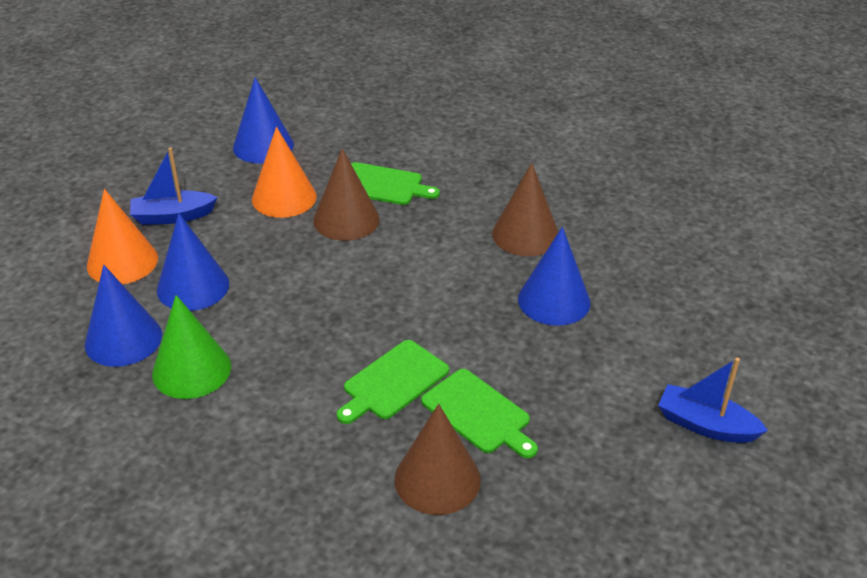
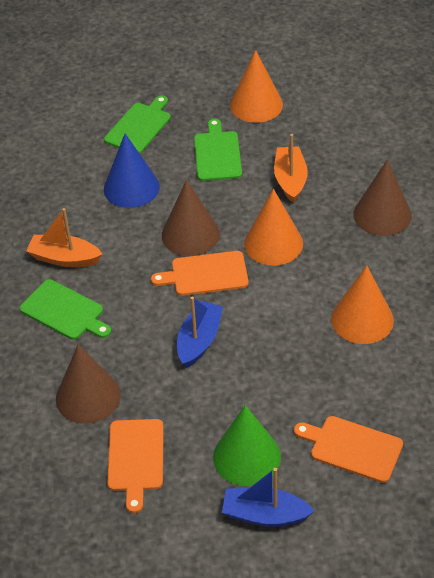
blue cone: 4 -> 1
orange boat: 0 -> 2
orange cone: 2 -> 3
orange cutting board: 0 -> 3

